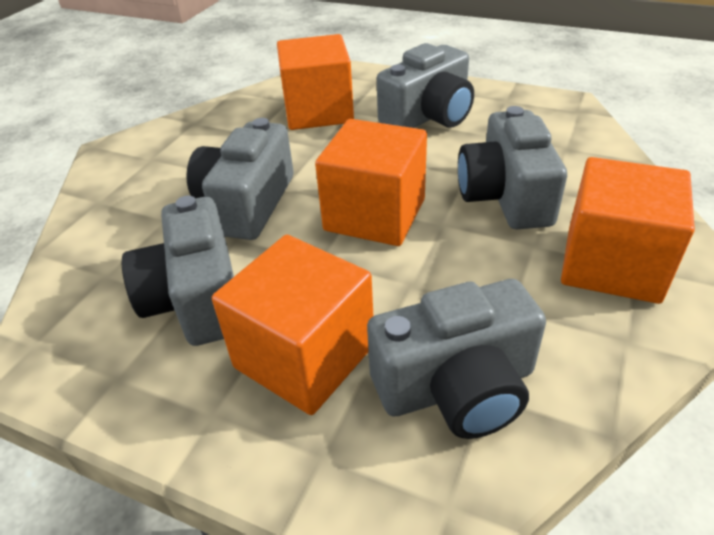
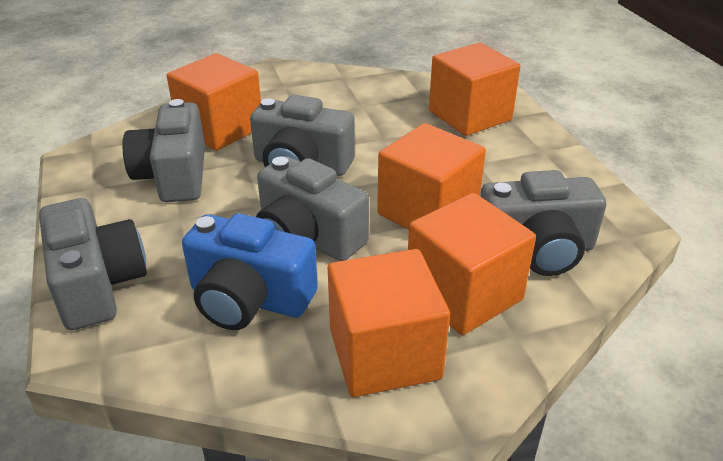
blue camera: 0 -> 1
orange cube: 4 -> 5

